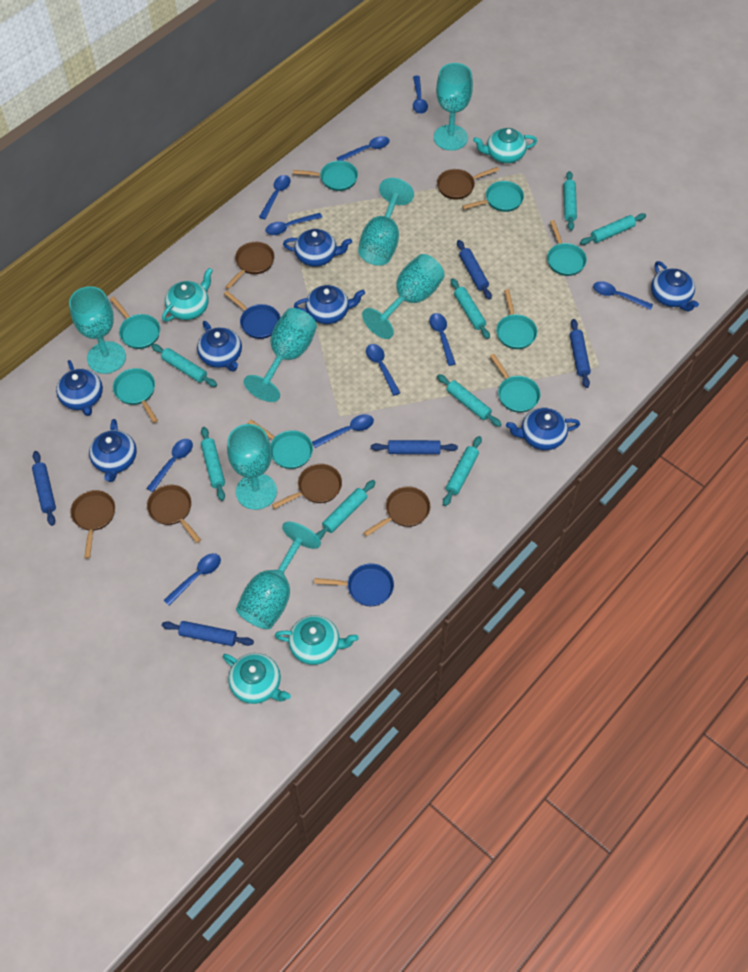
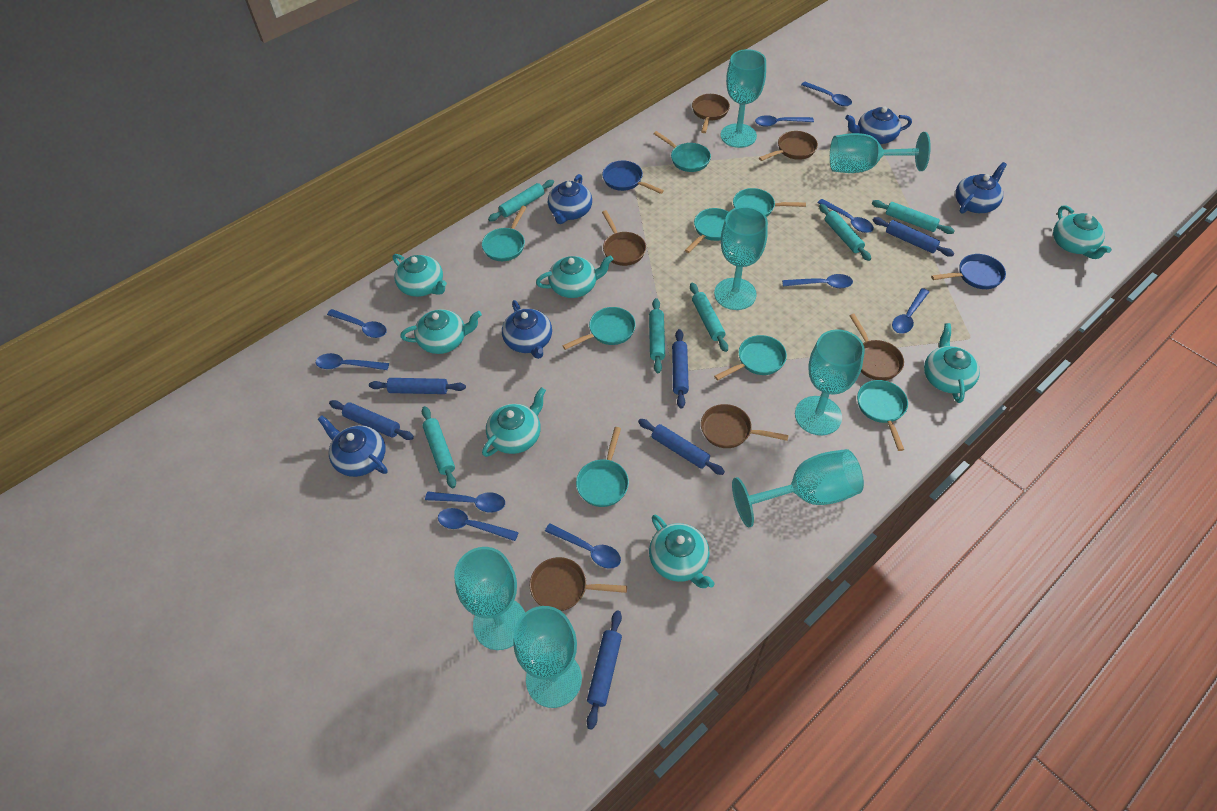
blue rolling pin: 5 -> 6
blue teapot: 7 -> 5
turquoise rolling pin: 8 -> 6
turquoise teapot: 4 -> 7

